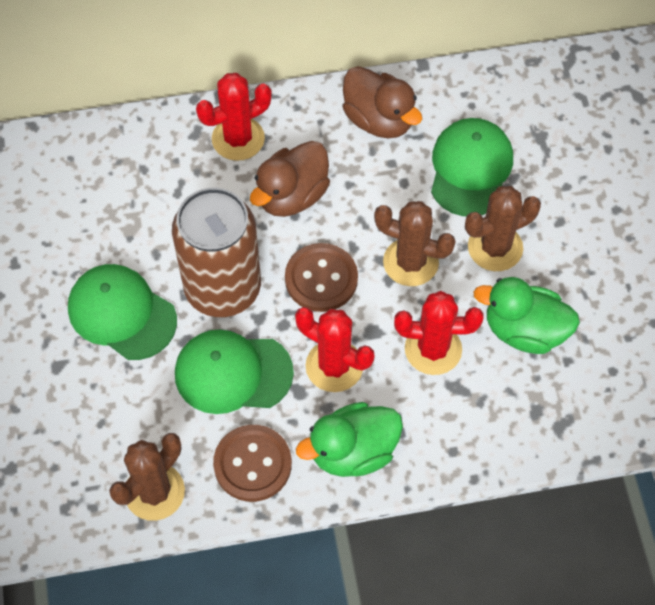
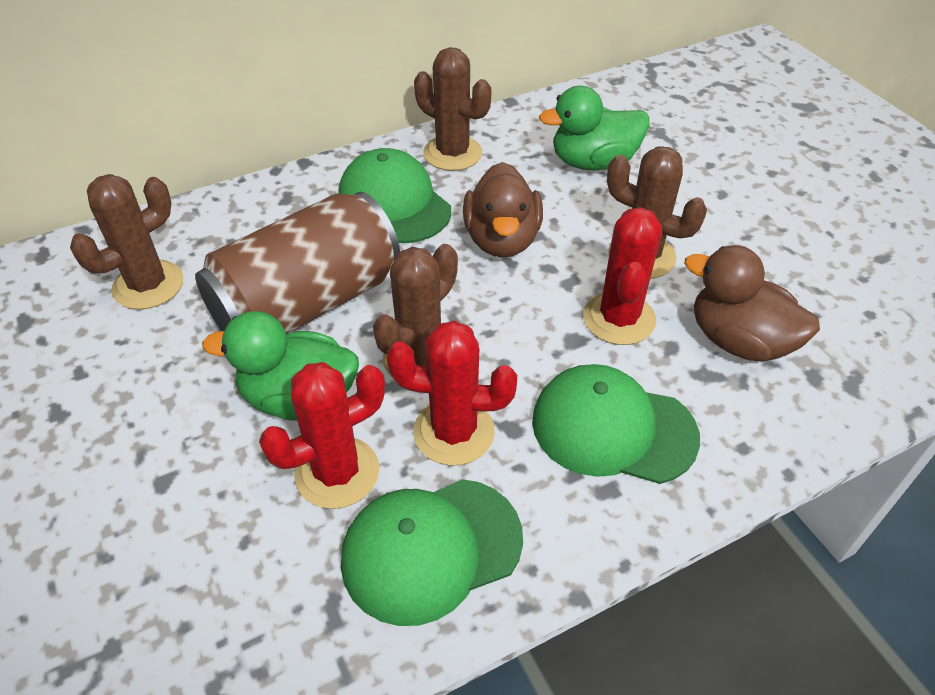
brown button: 2 -> 0
brown cactus: 3 -> 4

